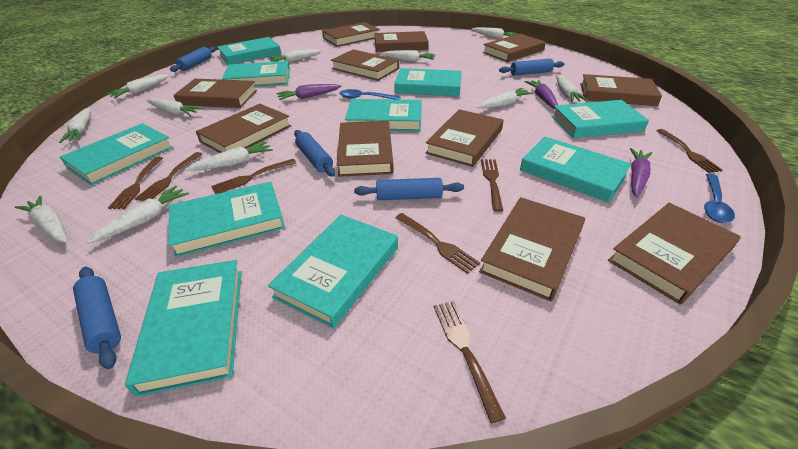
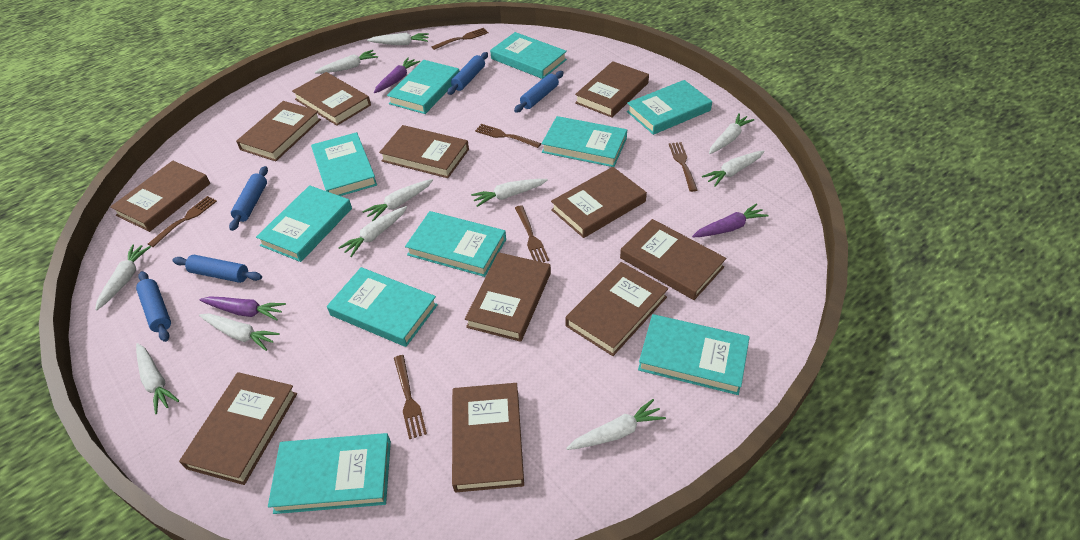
blue spoon: 2 -> 0
brown fork: 7 -> 6

